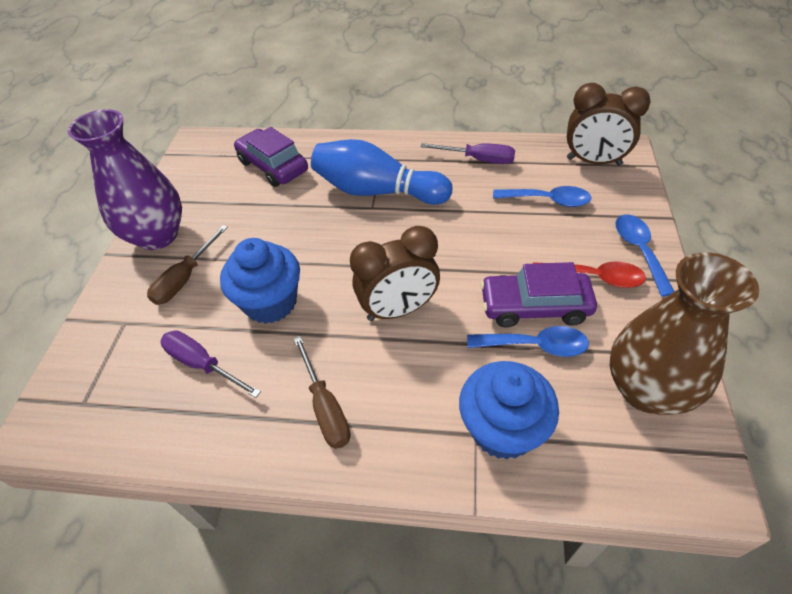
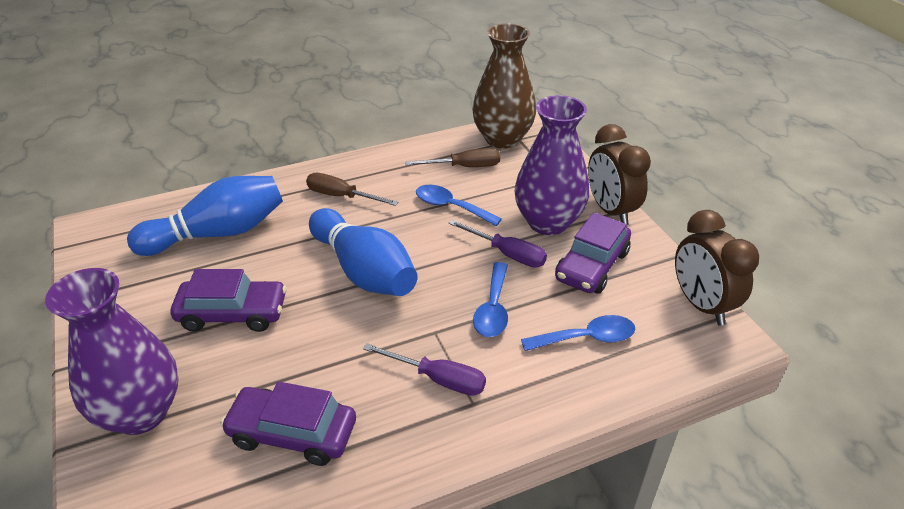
blue bowling pin: 1 -> 2
blue cupcake: 2 -> 0
purple car: 2 -> 3
purple vase: 1 -> 2
red spoon: 1 -> 0

